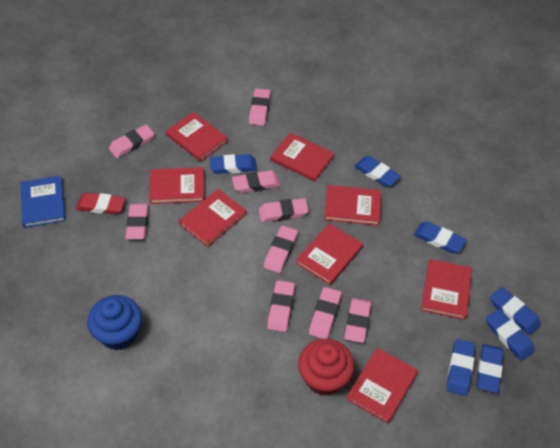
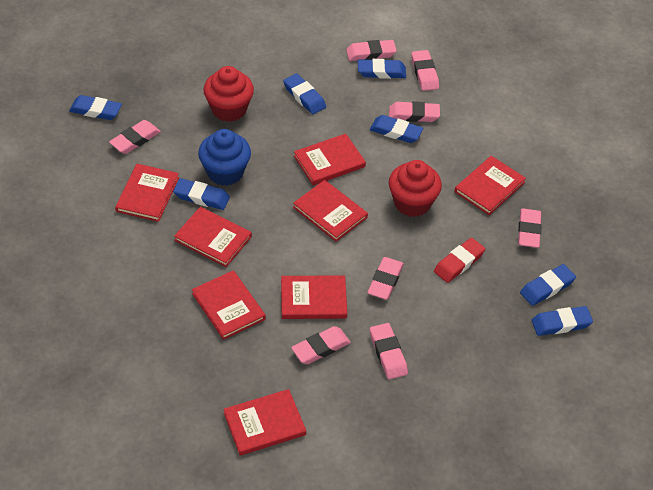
blue book: 1 -> 0
pink eraser: 9 -> 8
red cupcake: 1 -> 2

